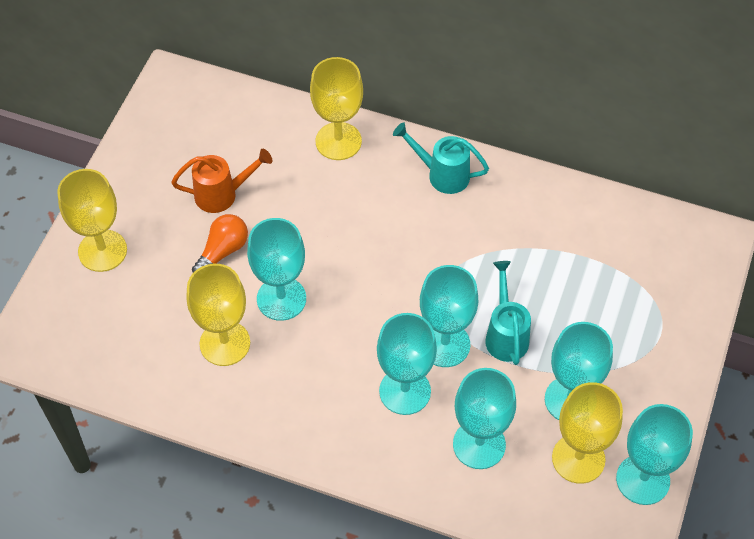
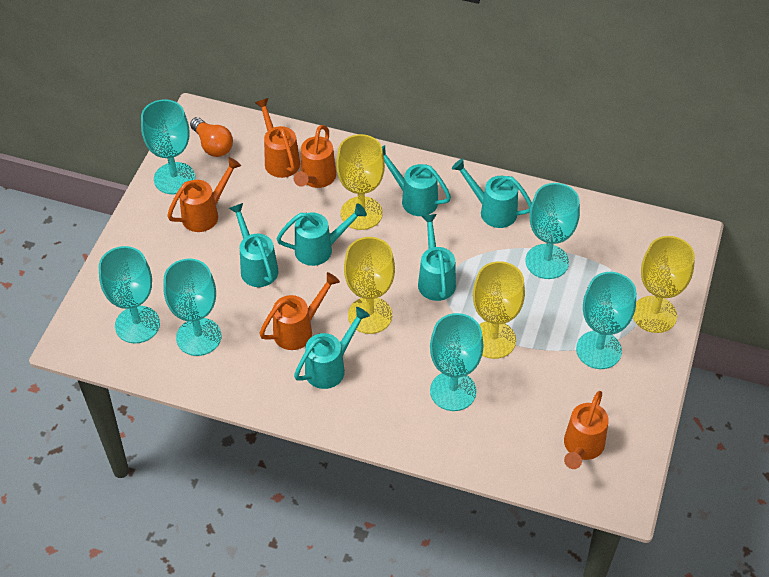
orange watering can: 1 -> 5
turquoise watering can: 2 -> 6

